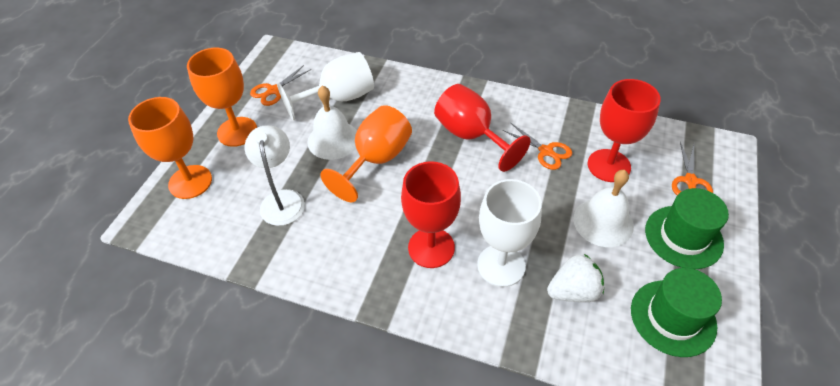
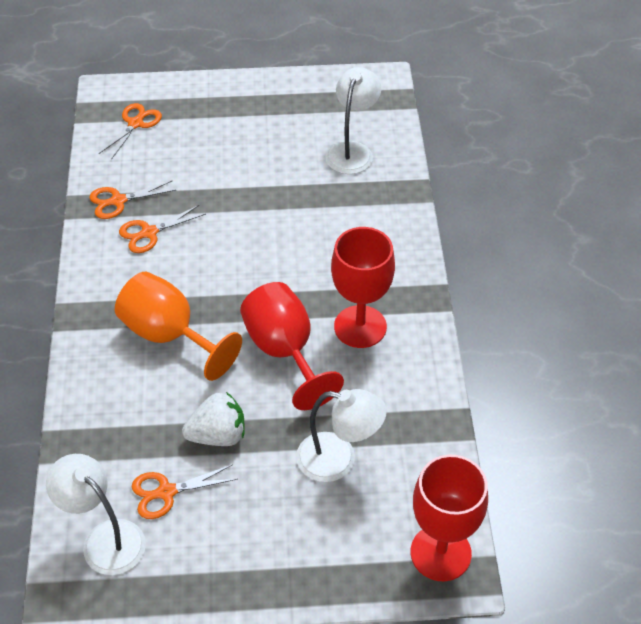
green hat: 2 -> 0
orange goblet: 3 -> 1
orange scissors: 3 -> 4
white bell: 2 -> 0
white goblet: 2 -> 0
white lamp: 1 -> 3

